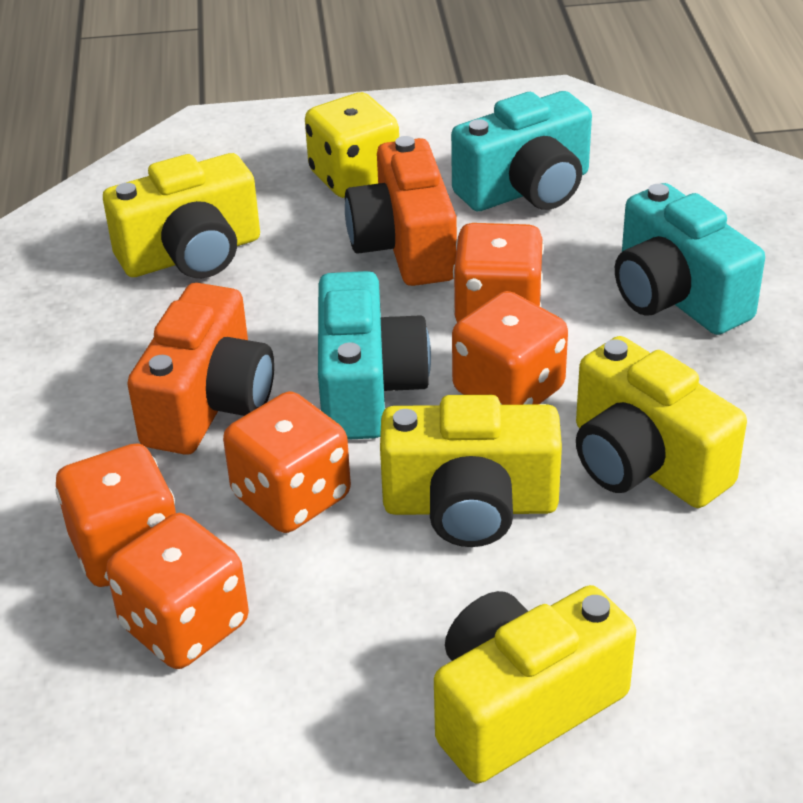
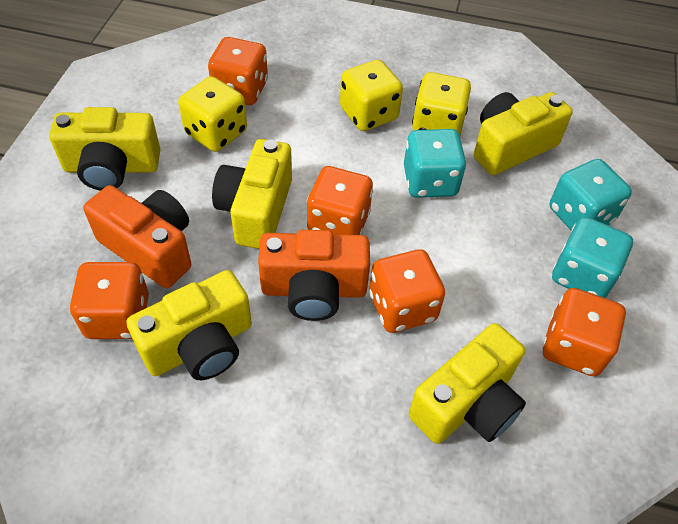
turquoise camera: 3 -> 0
turquoise dice: 0 -> 3
yellow camera: 4 -> 5
yellow dice: 1 -> 3

